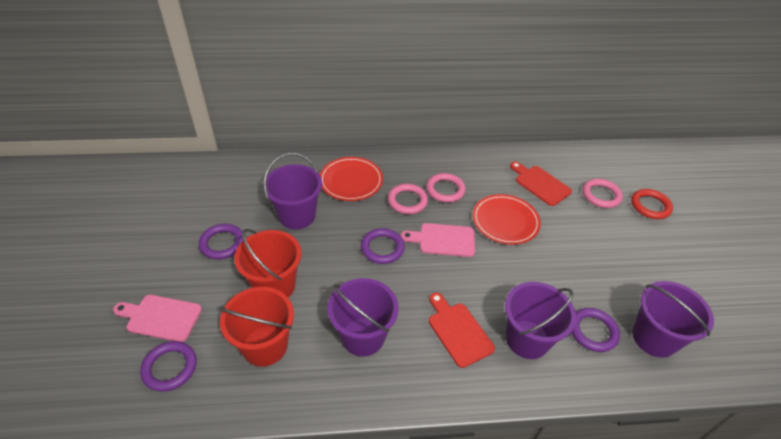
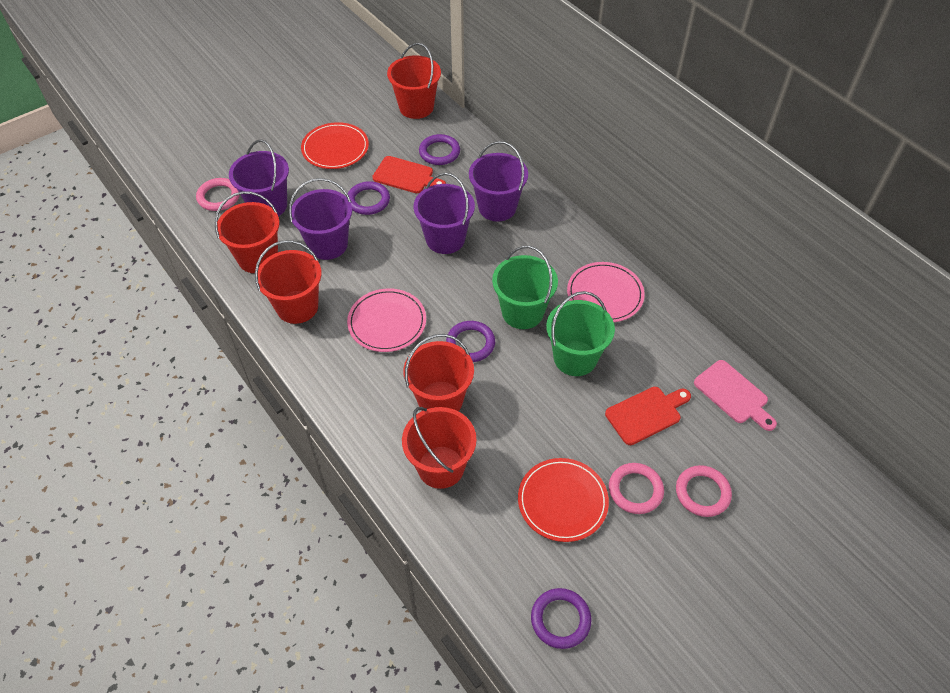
green bucket: 0 -> 2
pink cutting board: 2 -> 1
pink plate: 0 -> 2
red bucket: 2 -> 5
red ring: 1 -> 0

